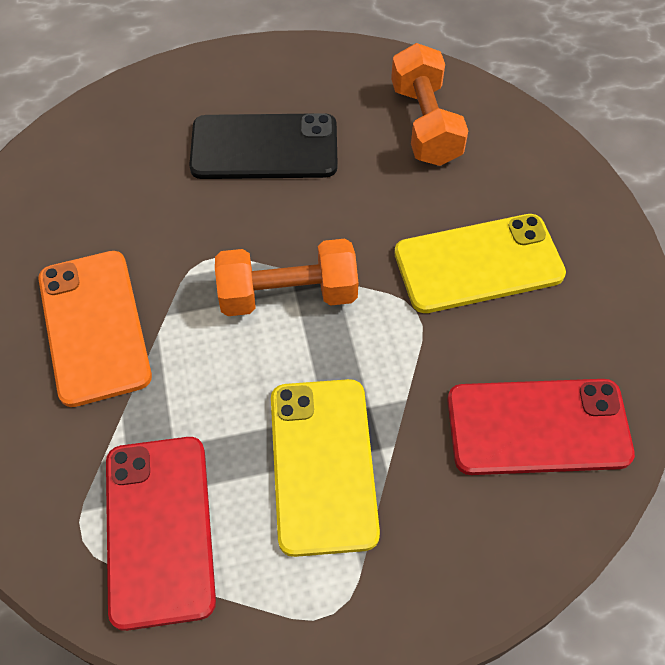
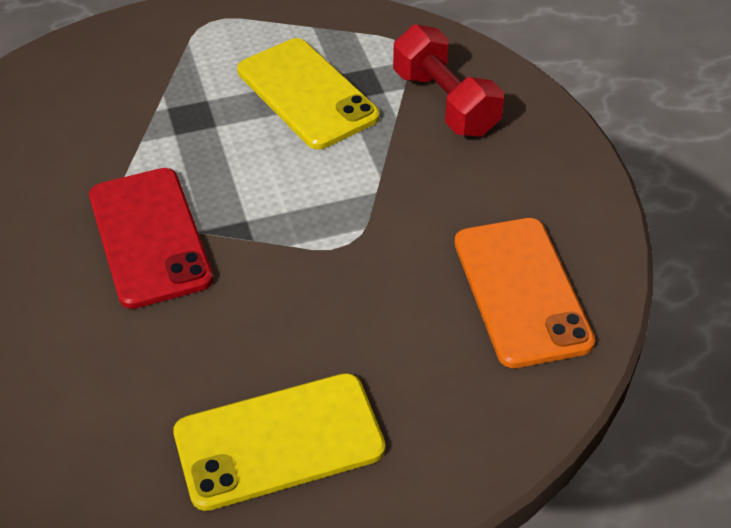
black phone: 1 -> 0
orange dumbbell: 2 -> 0
red dumbbell: 0 -> 1
red phone: 2 -> 1

